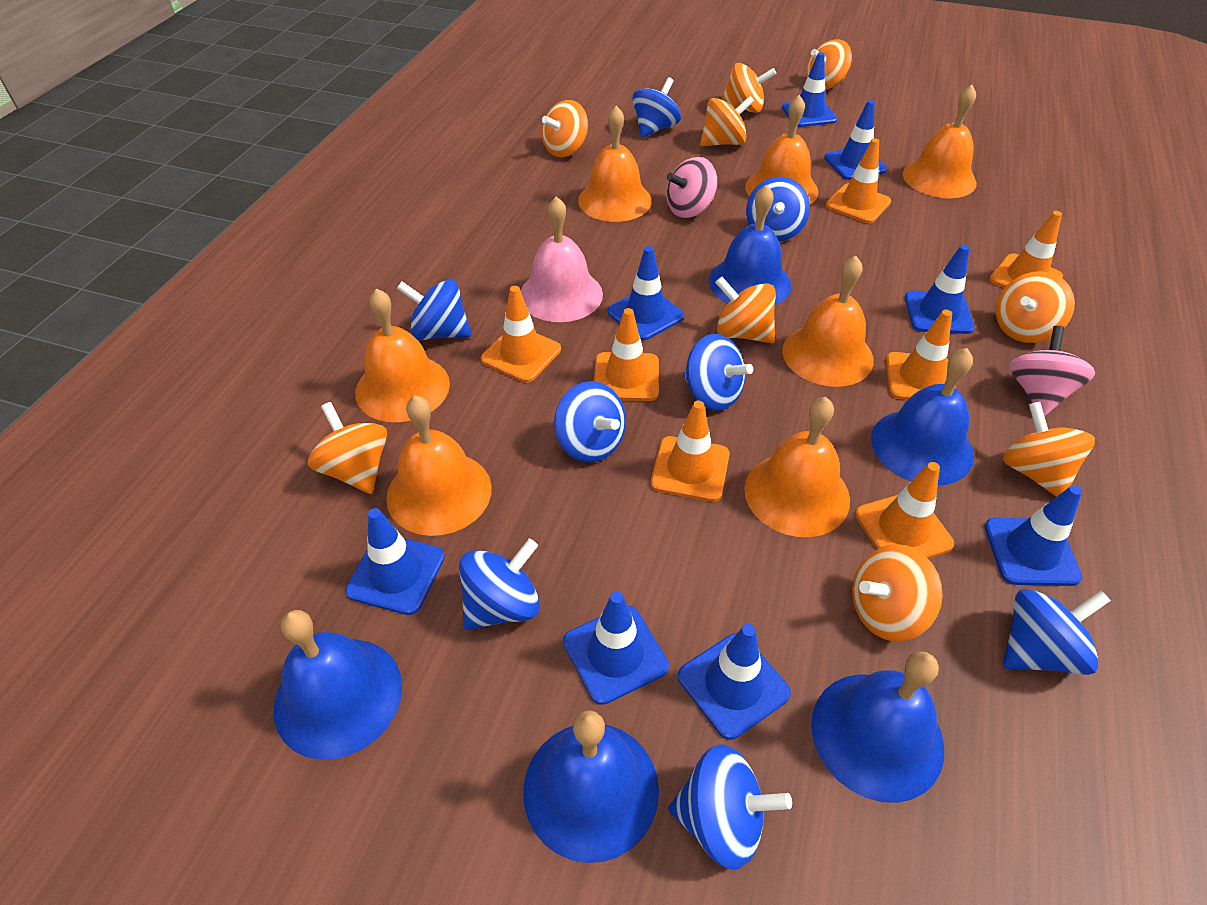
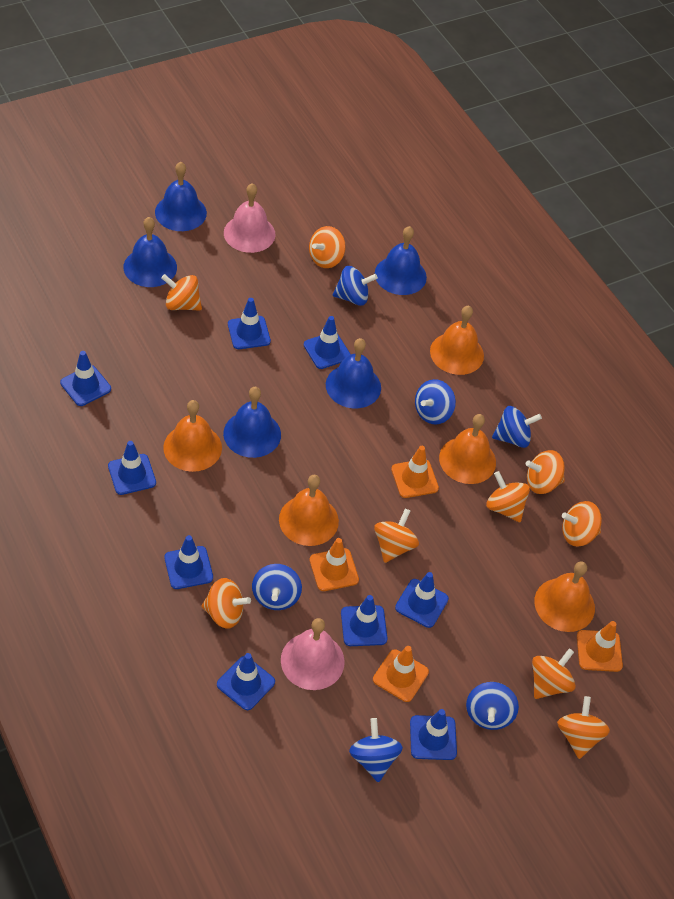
blue spinning top: 8 -> 6
blue traffic cone: 8 -> 9
orange bell: 7 -> 5
orange traffic cone: 7 -> 4
pink bell: 1 -> 2
pink spinning top: 2 -> 0

